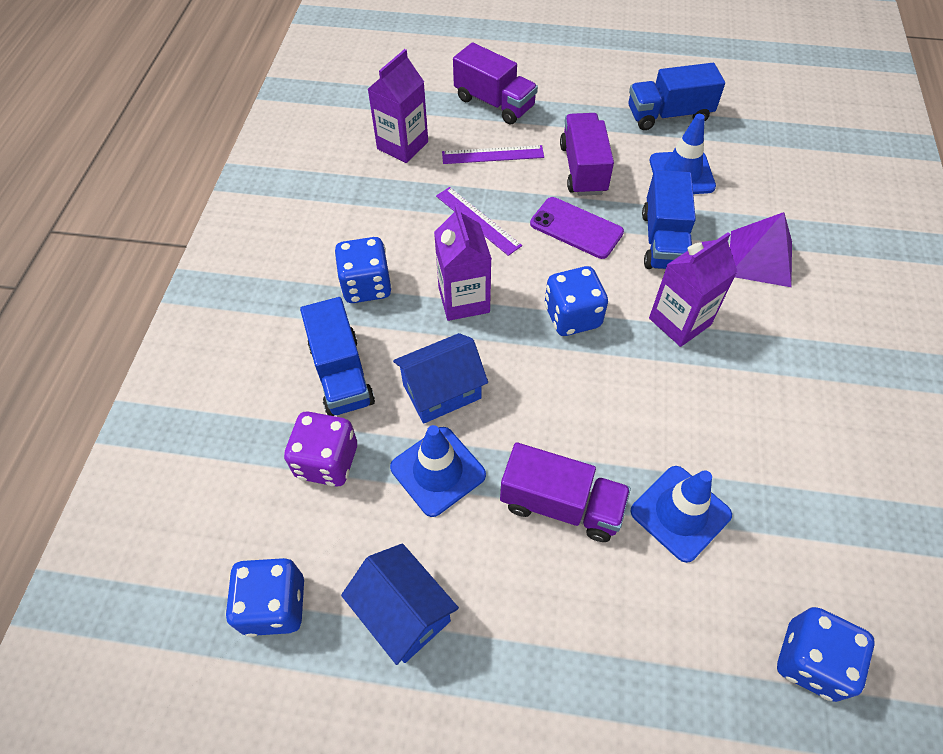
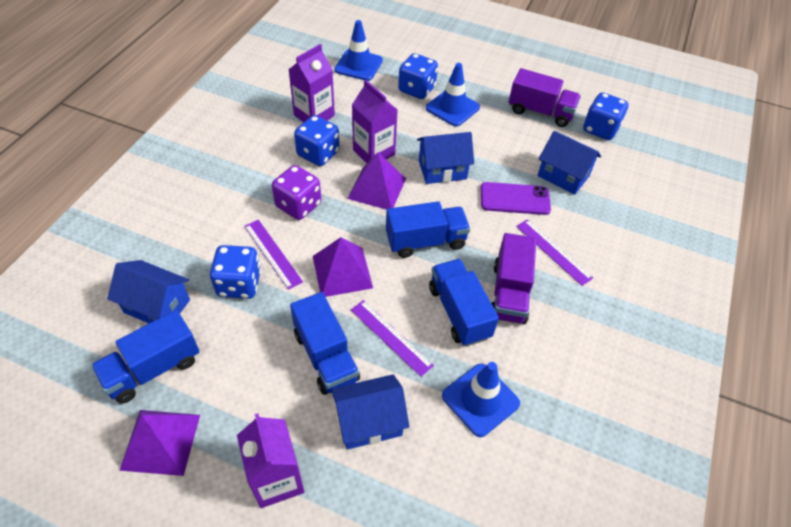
blue house: 2 -> 4
blue truck: 3 -> 4
purple pyramid: 1 -> 3
purple ruler: 2 -> 3
purple truck: 3 -> 2

